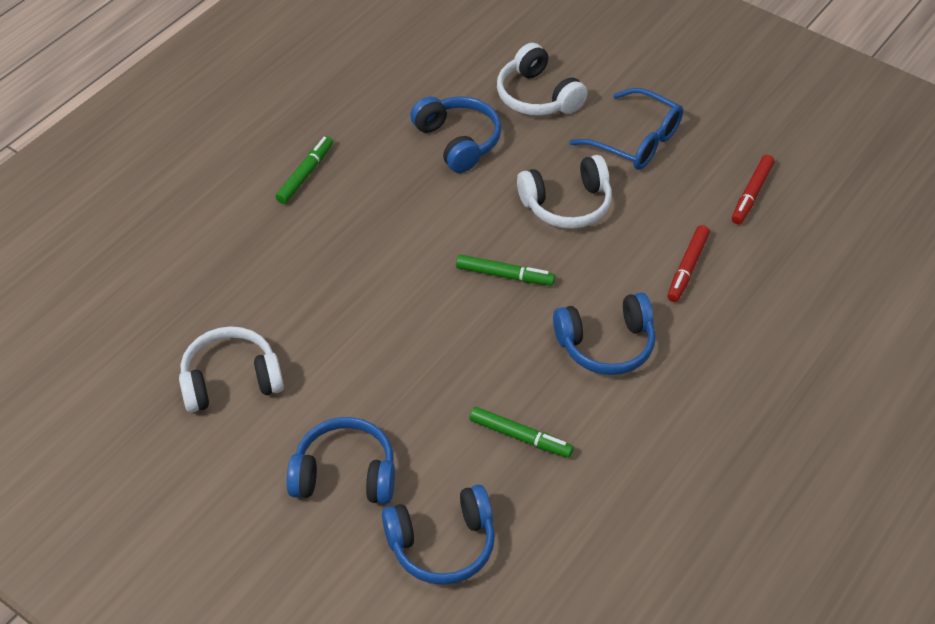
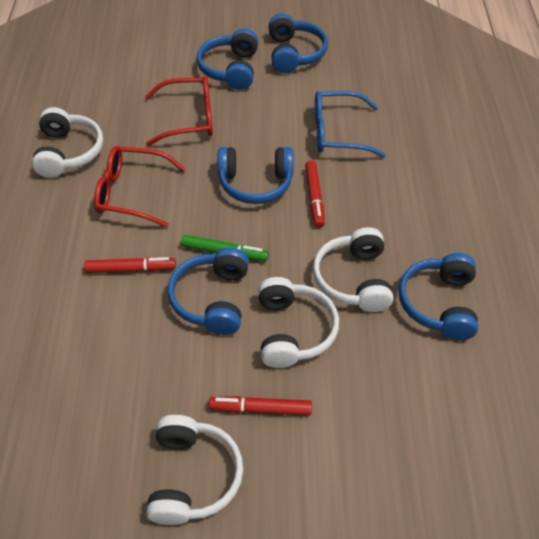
blue headphones: 4 -> 5
green marker: 3 -> 1
red glasses: 0 -> 2
red marker: 2 -> 3
white headphones: 3 -> 4

